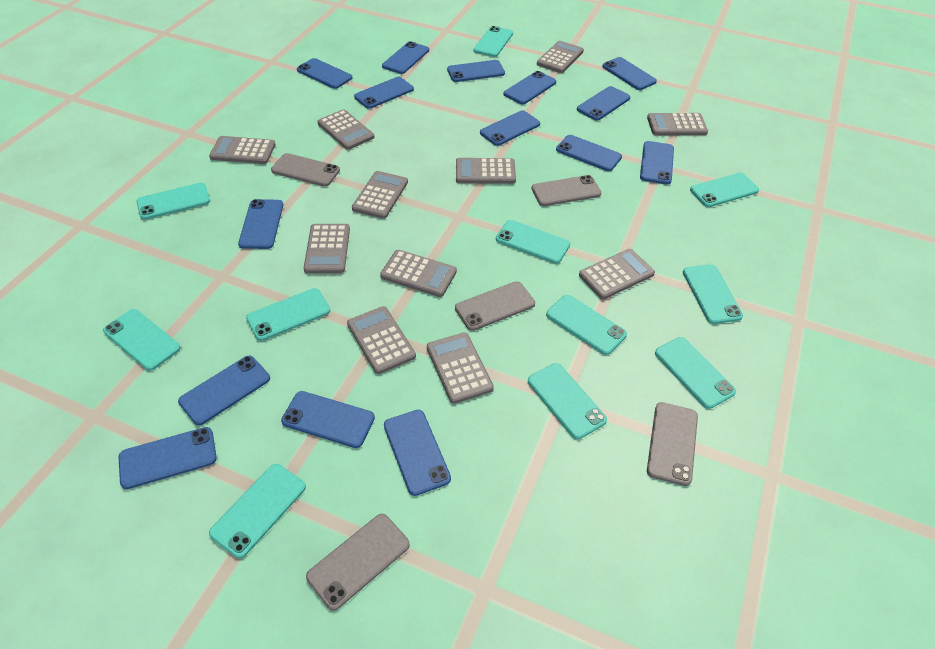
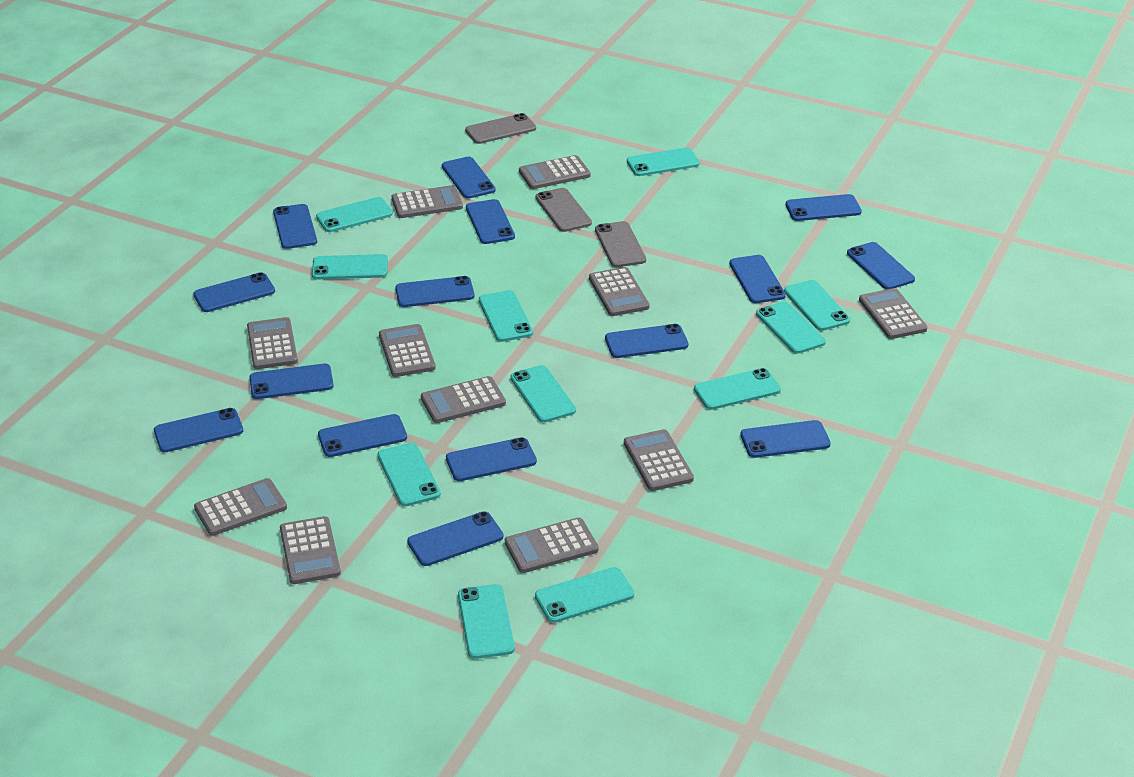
grey phone: 5 -> 3

